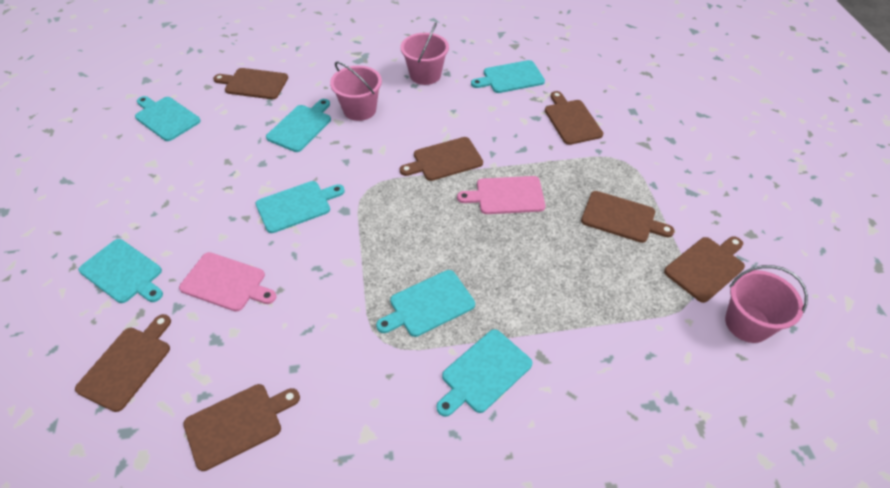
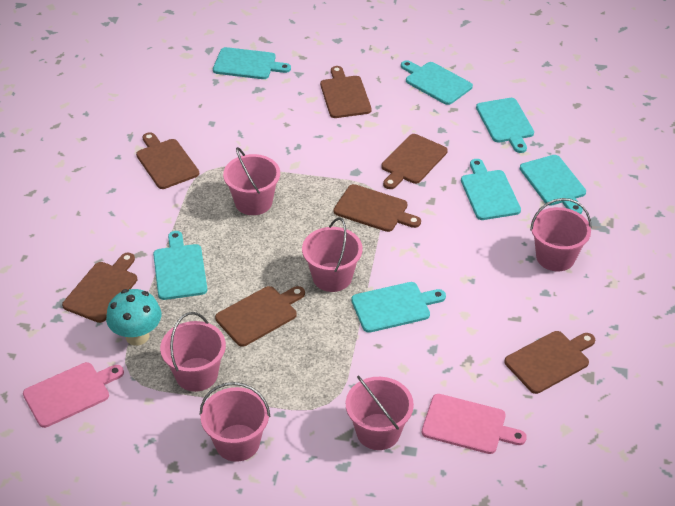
pink bucket: 3 -> 6
turquoise mushroom: 0 -> 1

